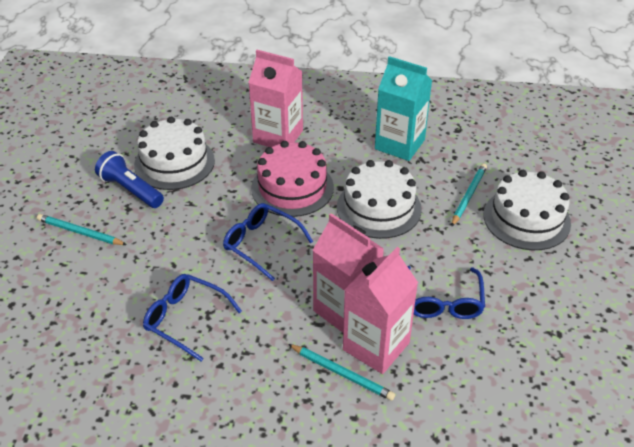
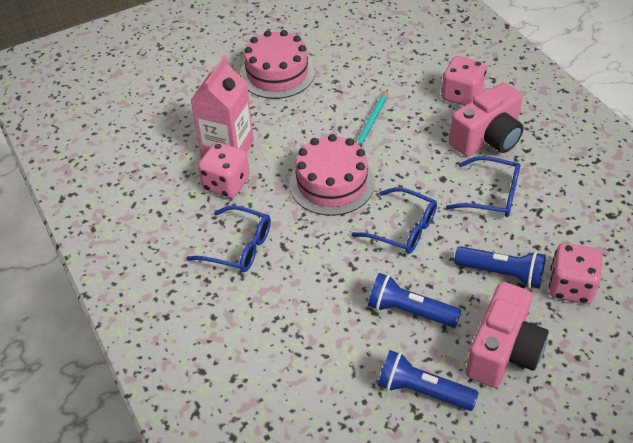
blue flashlight: 1 -> 3
pink cake: 1 -> 2
pink camera: 0 -> 2
pink carton: 3 -> 1
pink dice: 0 -> 3
turquoise carton: 1 -> 0
turquoise pencil: 3 -> 1
white cake: 3 -> 0

